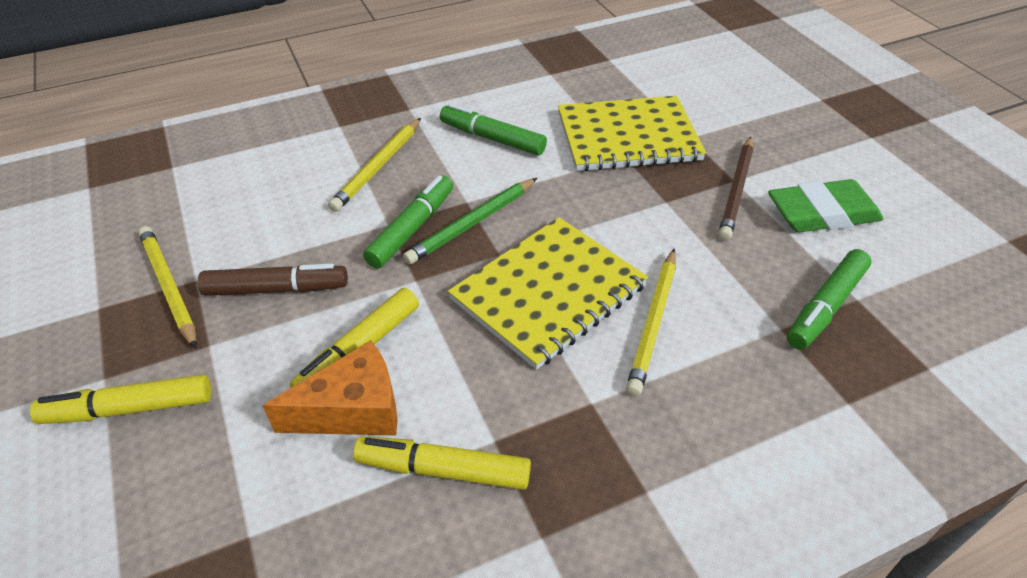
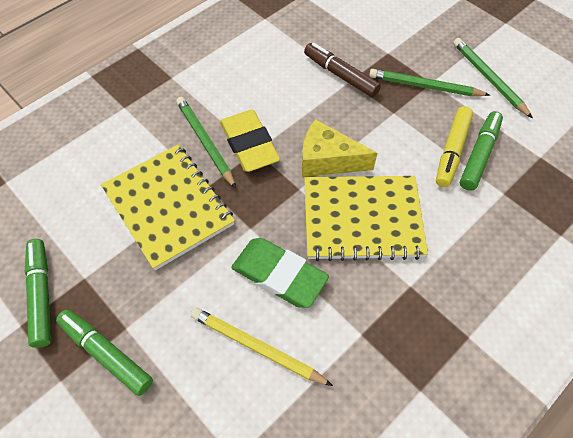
brown pencil: 1 -> 0
green pencil: 1 -> 3
orange cheese: 1 -> 0
yellow cheese: 0 -> 1
yellow eraser: 0 -> 1
yellow marker: 3 -> 1
yellow pencil: 3 -> 1

